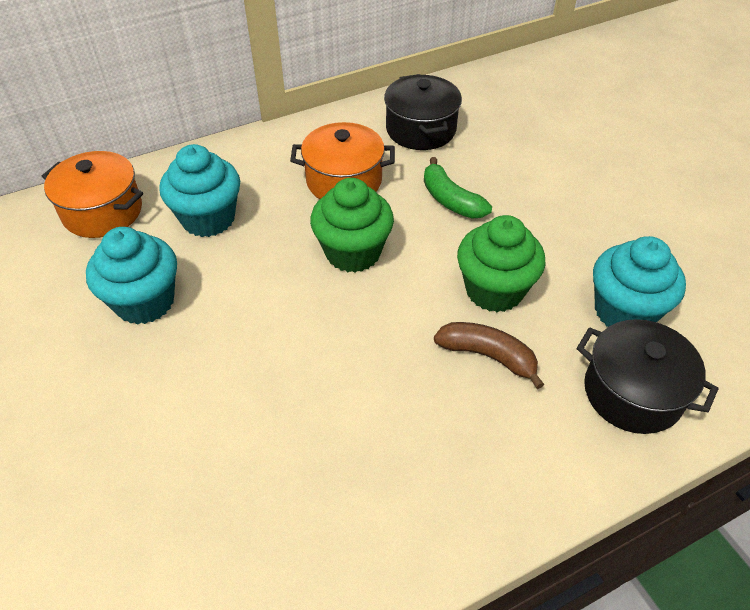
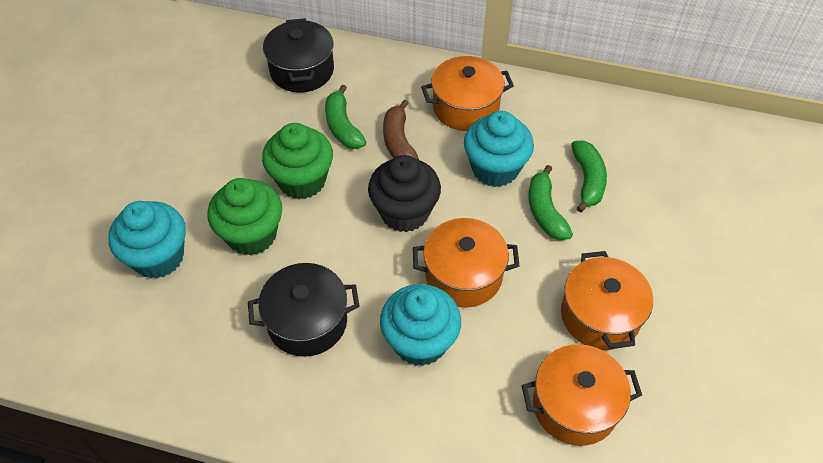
black cupcake: 0 -> 1
green banana: 1 -> 3
orange pot: 2 -> 4

